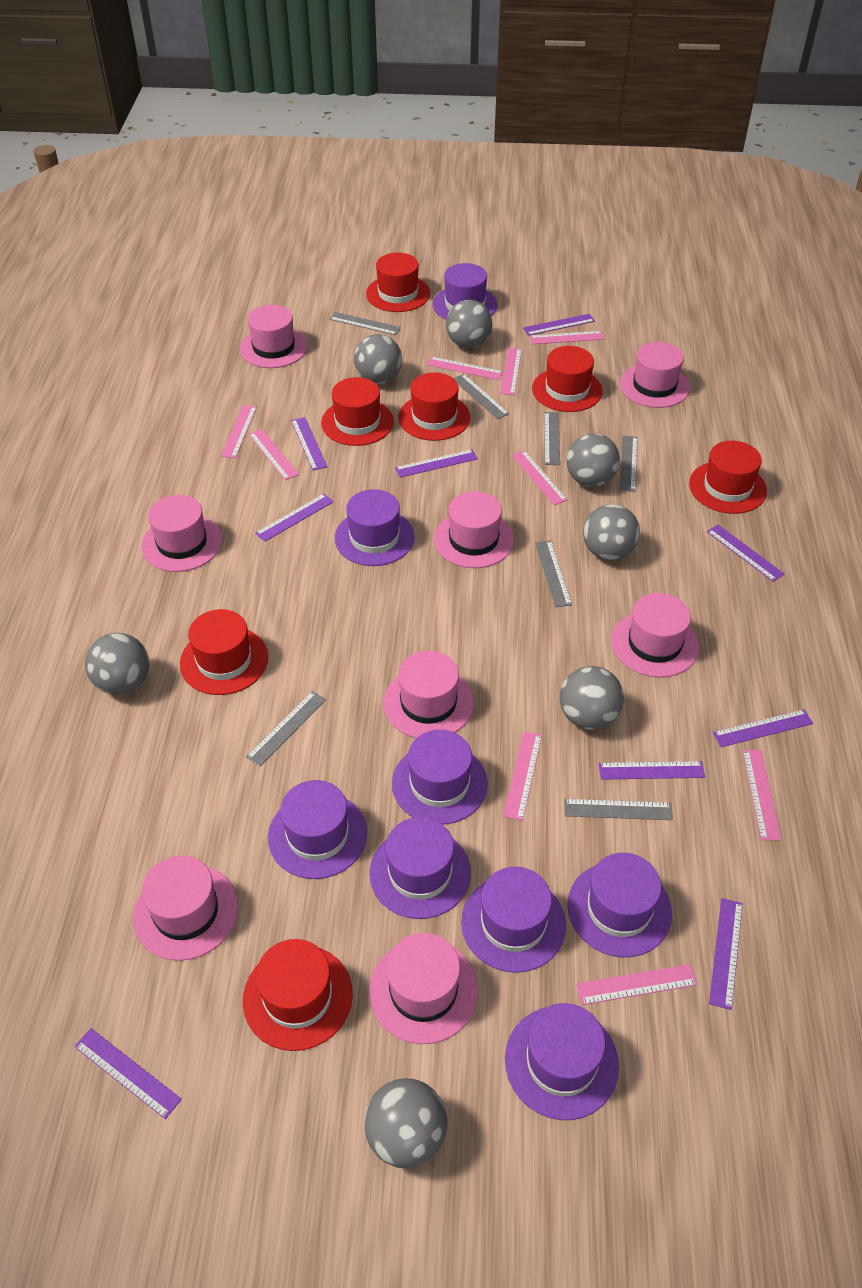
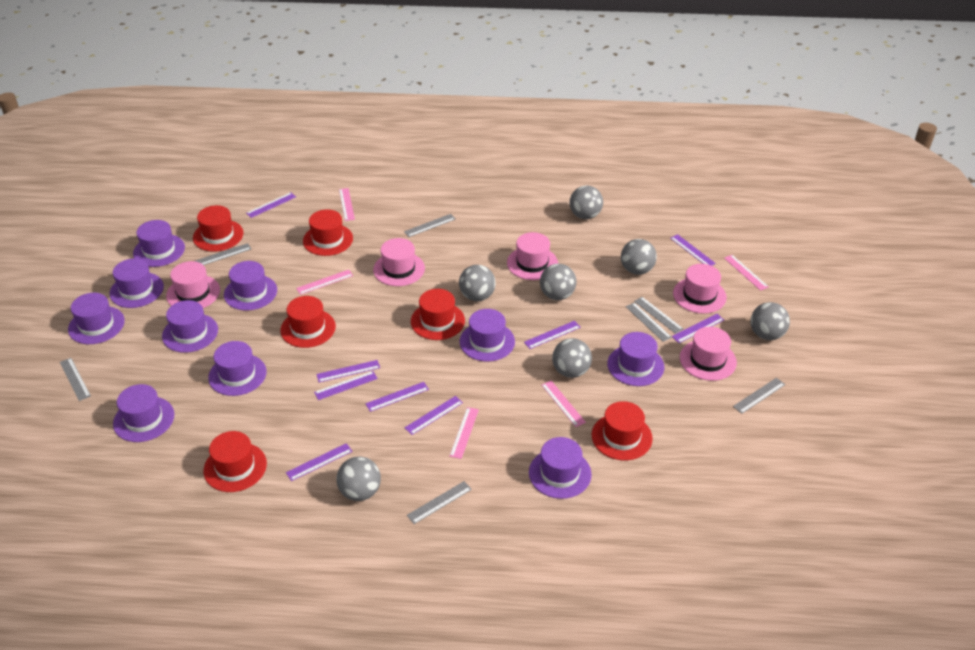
pink hat: 8 -> 5
pink ruler: 9 -> 5
purple hat: 8 -> 10
red hat: 7 -> 6

